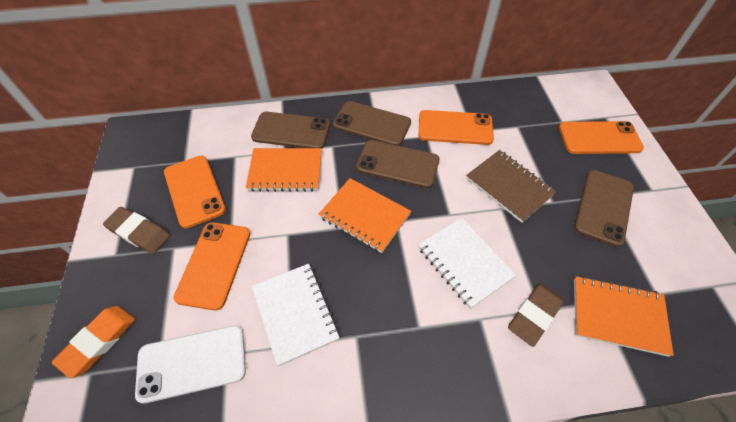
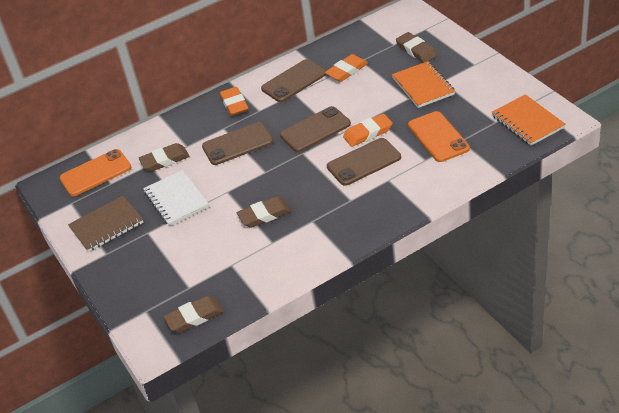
brown eraser: 2 -> 4
orange eraser: 1 -> 3
orange notebook: 3 -> 2
orange phone: 4 -> 2
white notebook: 2 -> 1
white phone: 1 -> 0

